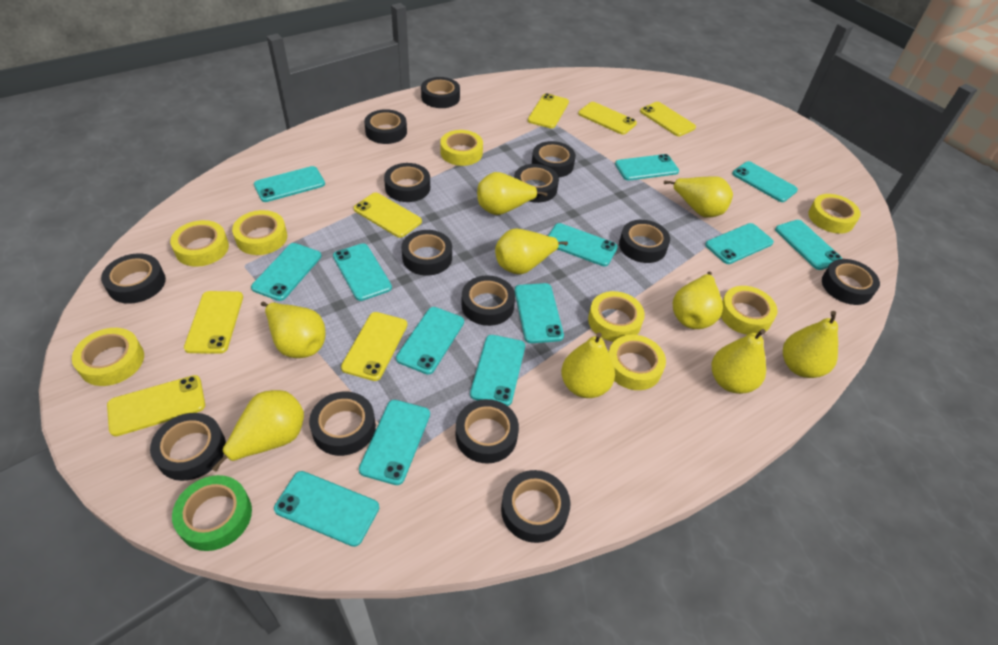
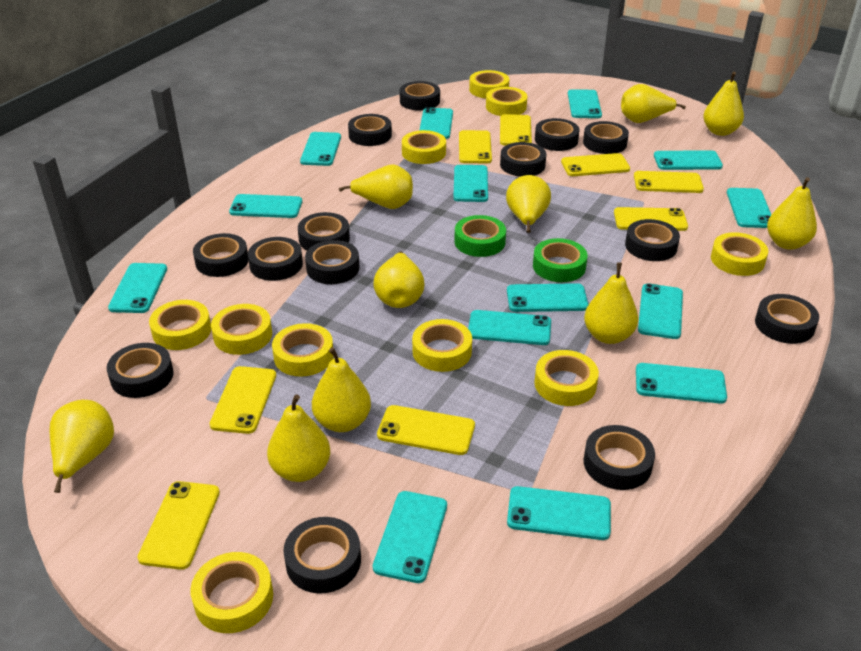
green tape: 1 -> 2
turquoise phone: 13 -> 14
yellow pear: 9 -> 10
yellow phone: 7 -> 8
yellow tape: 8 -> 10

